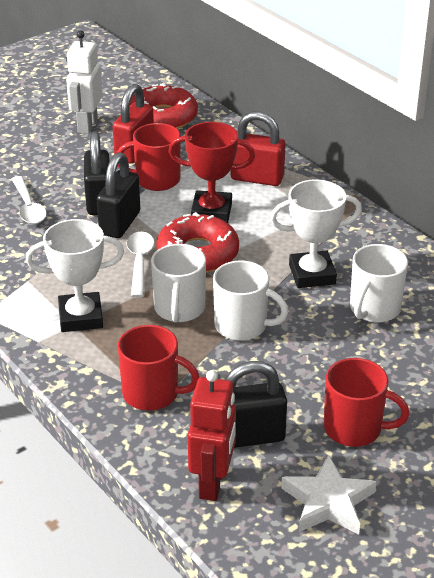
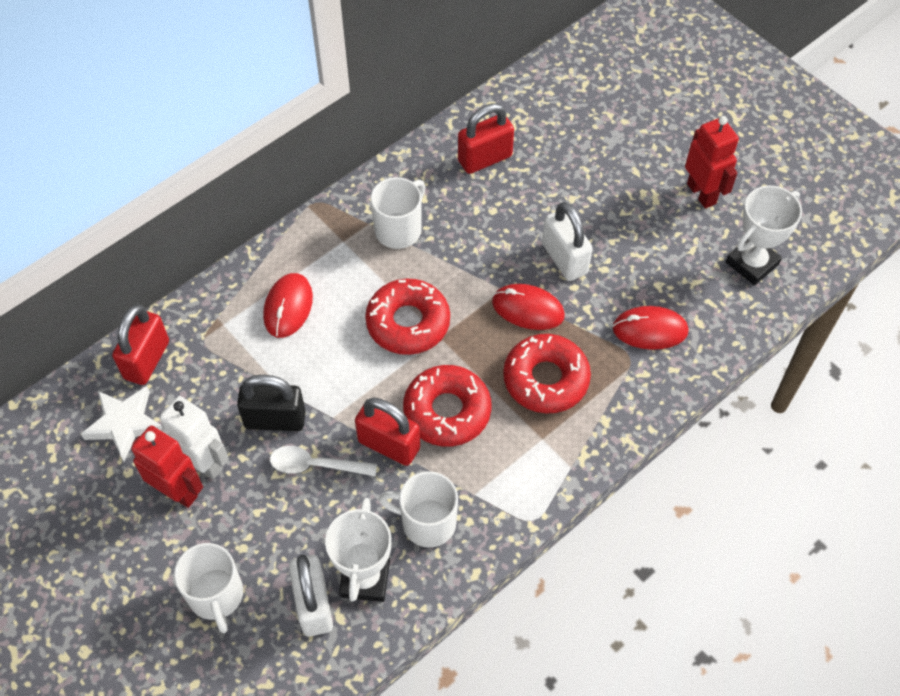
black padlock: 3 -> 1
red donut: 2 -> 3
red mouse: 0 -> 3
red mug: 3 -> 0
red padlock: 2 -> 3
red robot: 1 -> 2
red trophy: 1 -> 0
white padlock: 0 -> 2
white spoon: 2 -> 1

